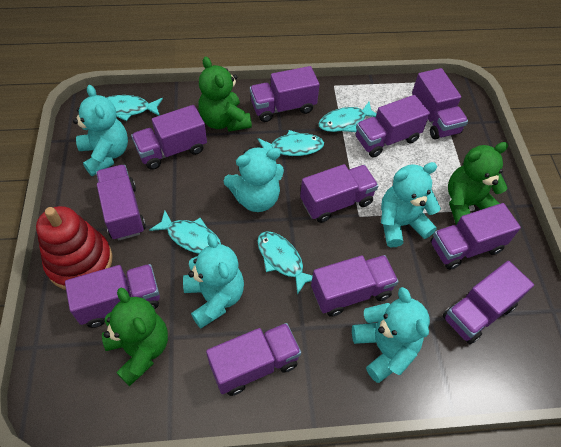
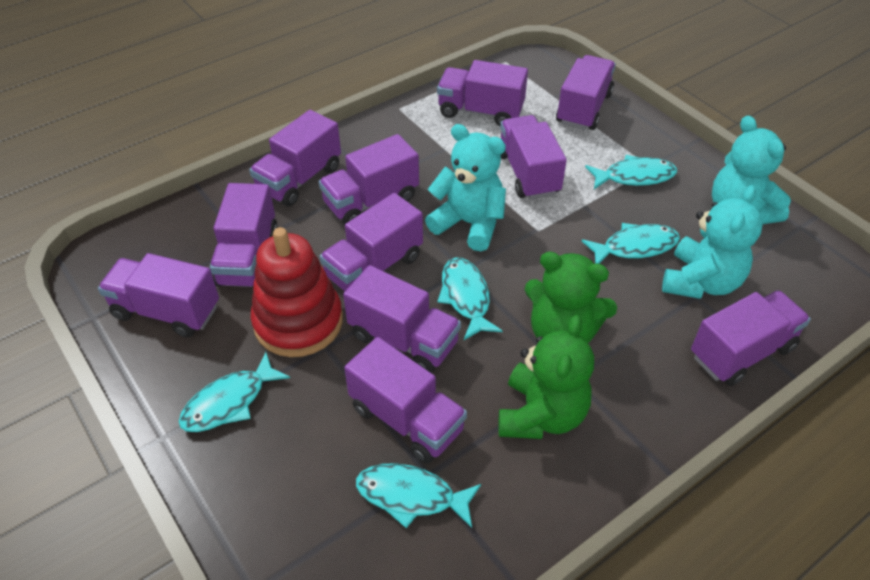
green teddy bear: 3 -> 2
turquoise teddy bear: 5 -> 3

